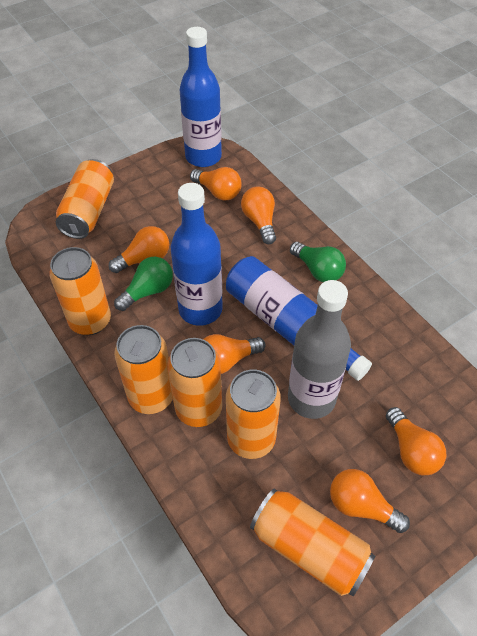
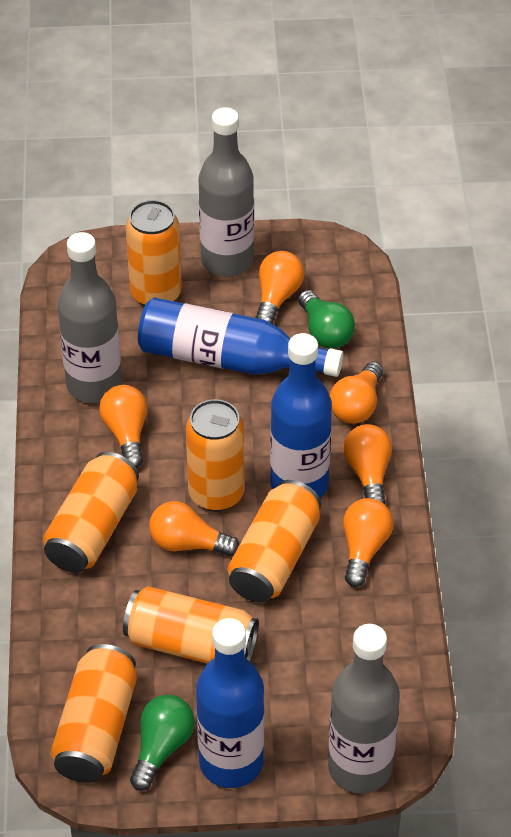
grey bottle: 1 -> 3

